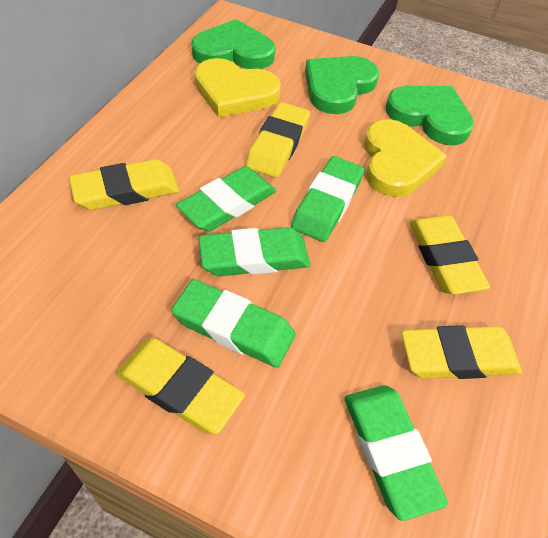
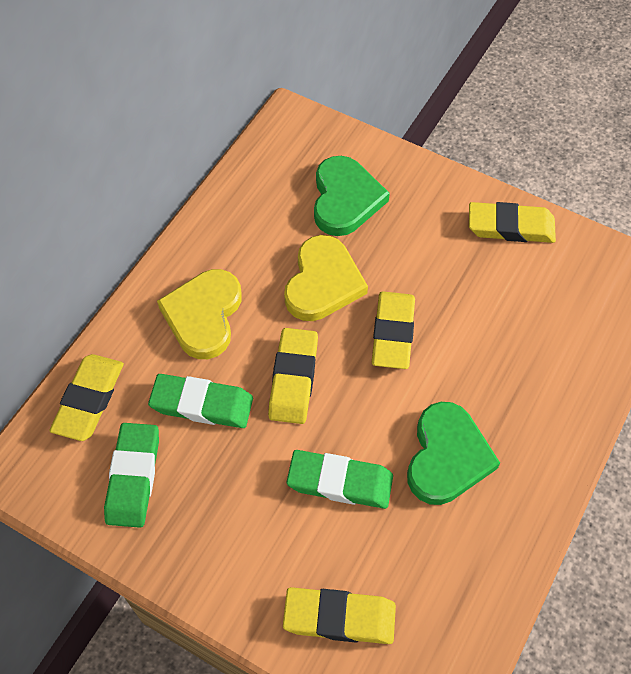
green eraser: 5 -> 3
green heart: 3 -> 2

